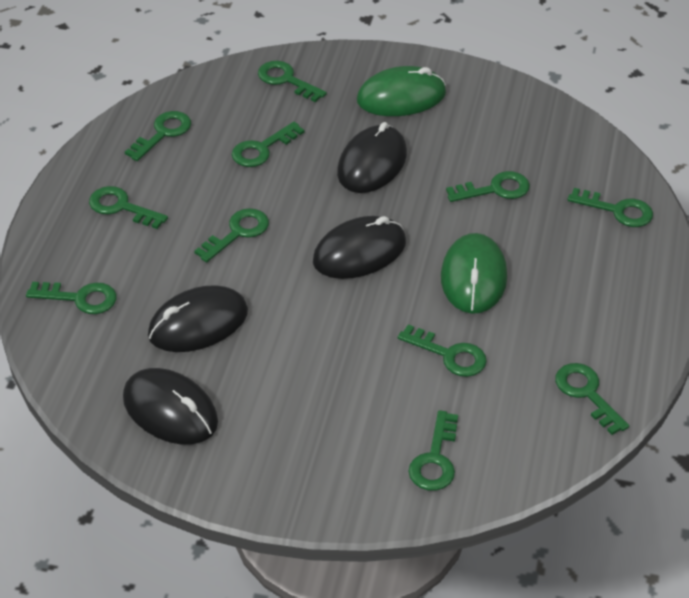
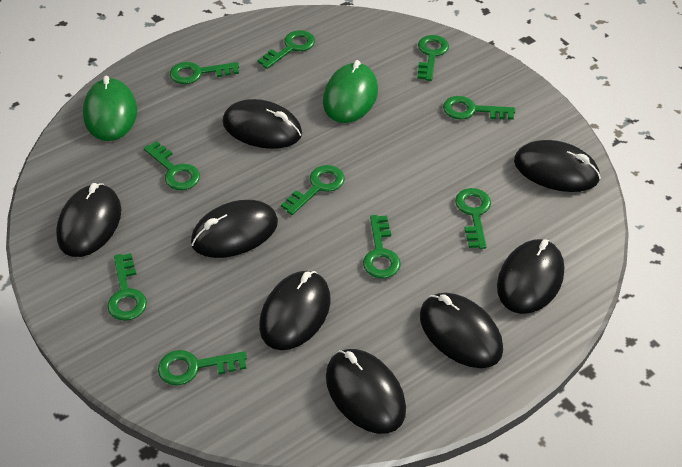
black mouse: 4 -> 8
green key: 11 -> 10

